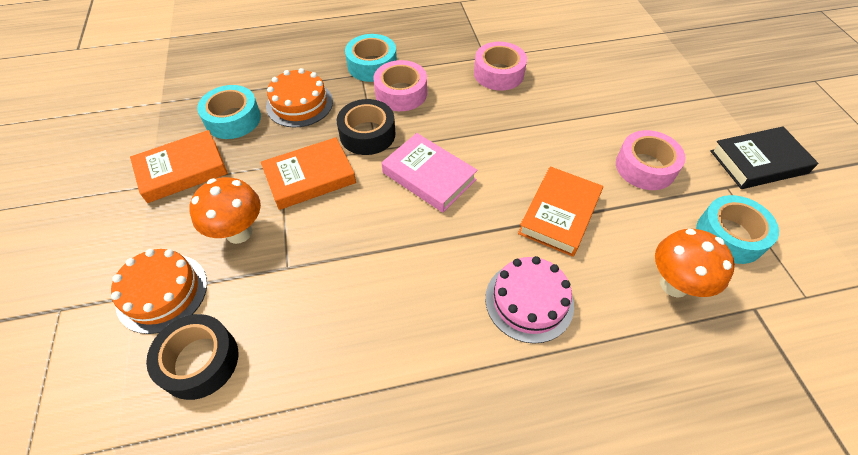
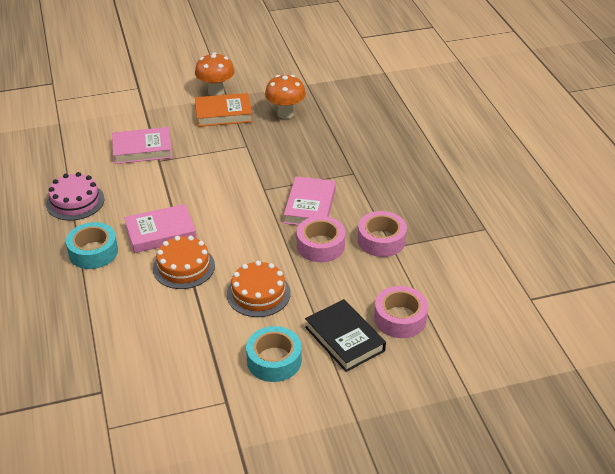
black tape: 2 -> 0
orange book: 3 -> 1
pink book: 1 -> 3
turquoise tape: 3 -> 2

